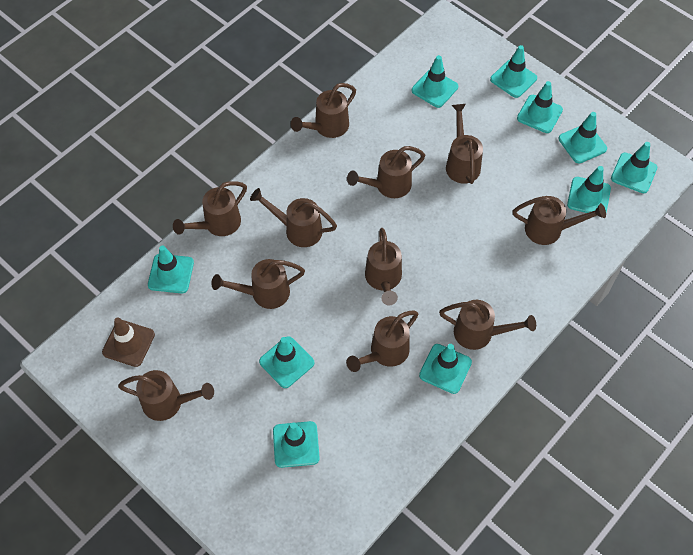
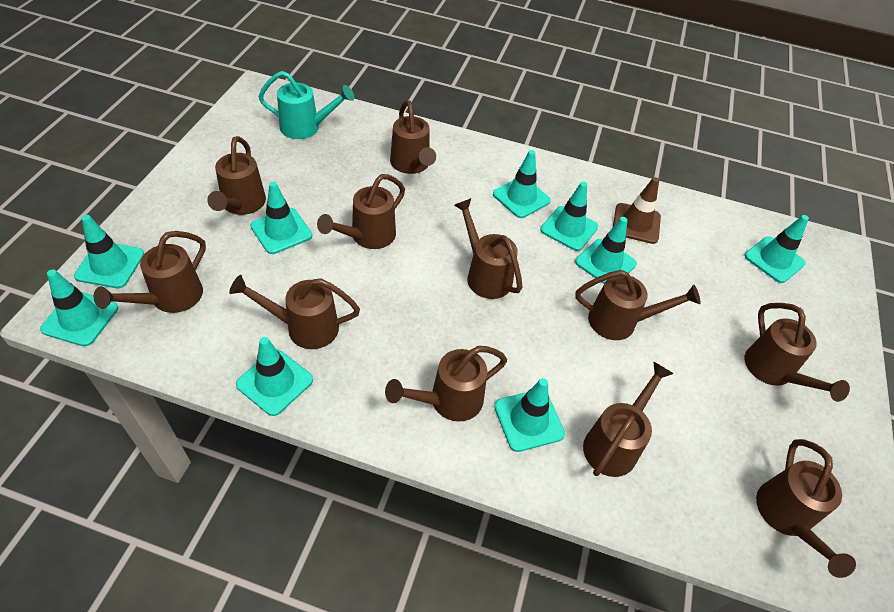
turquoise traffic cone: 10 -> 9
turquoise watering can: 0 -> 1

